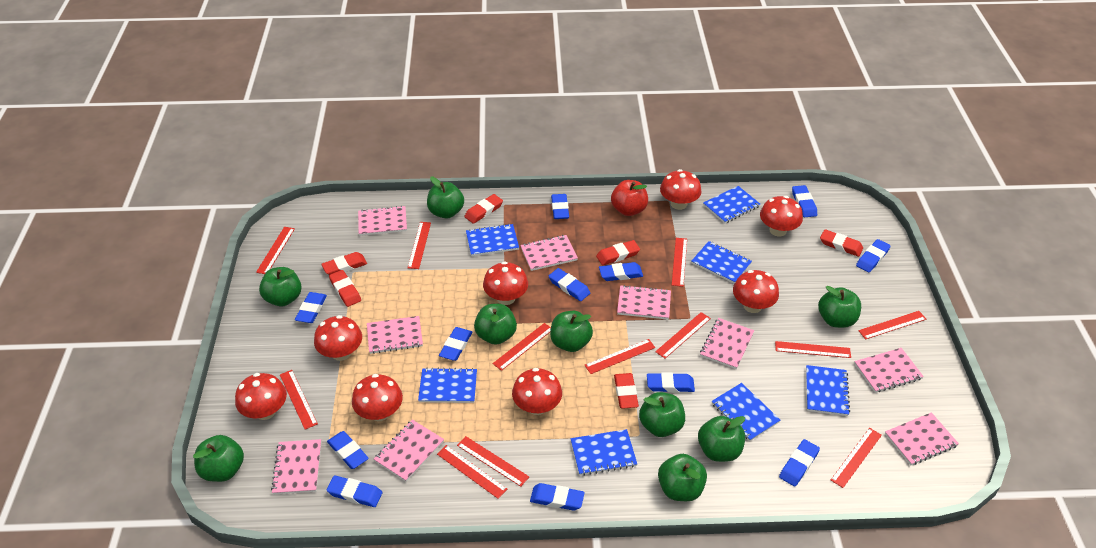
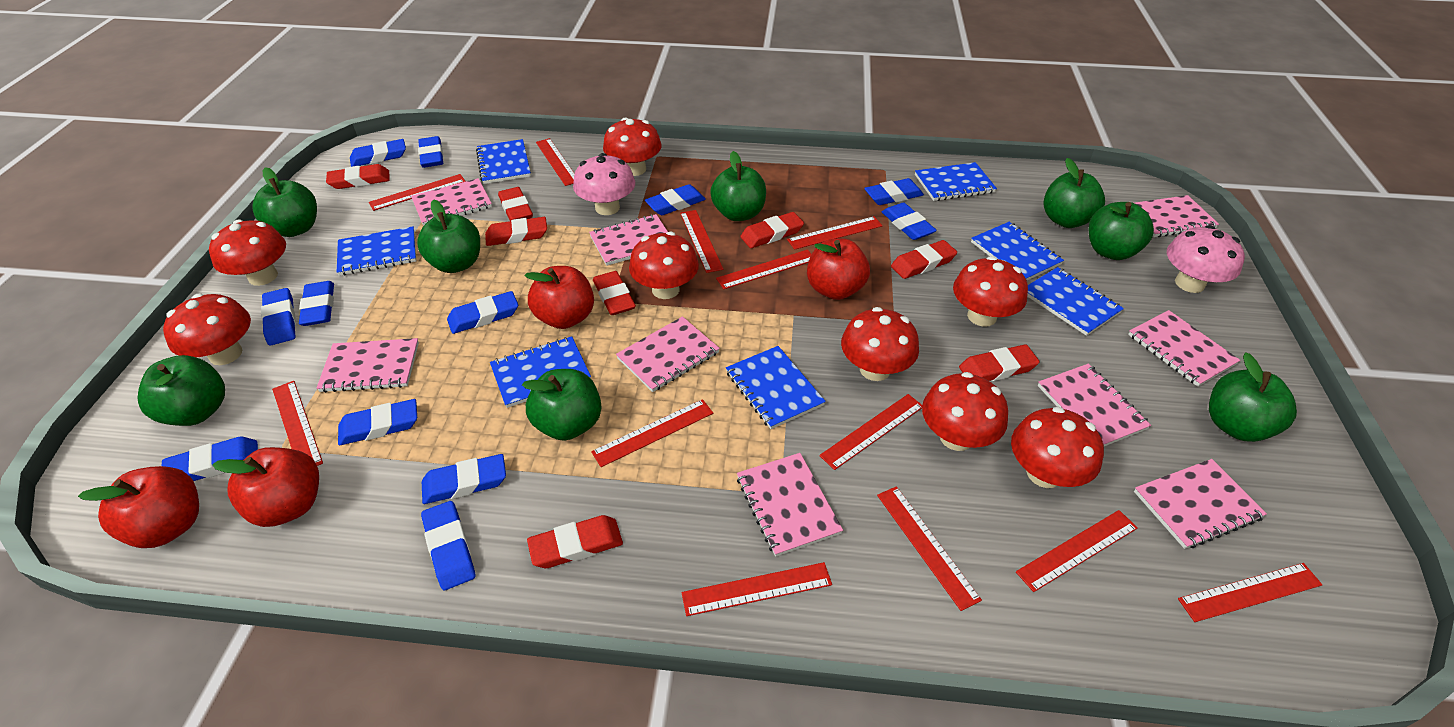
green apple: 9 -> 8
pink mushroom: 0 -> 2
red apple: 1 -> 4
red eraser: 6 -> 8

